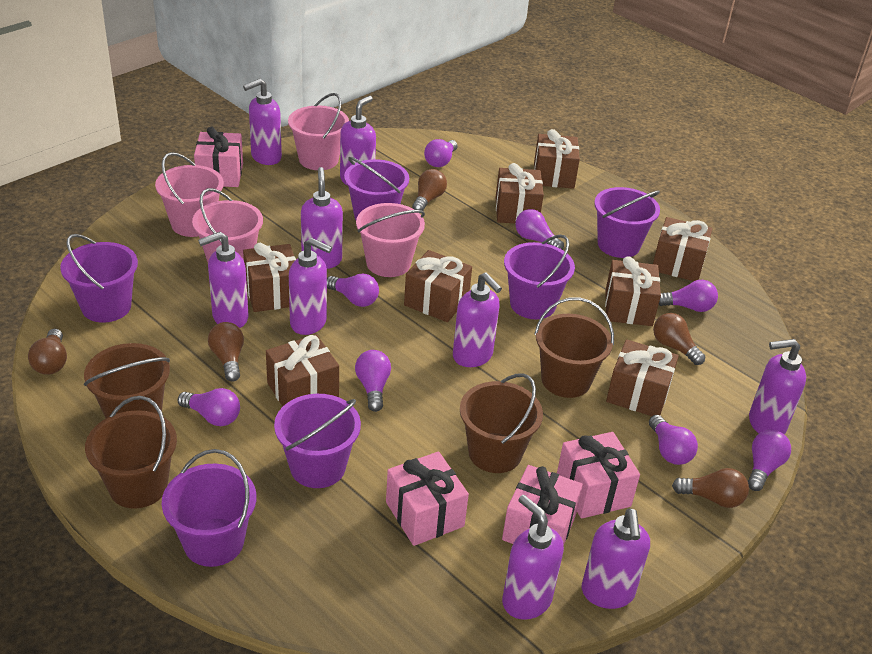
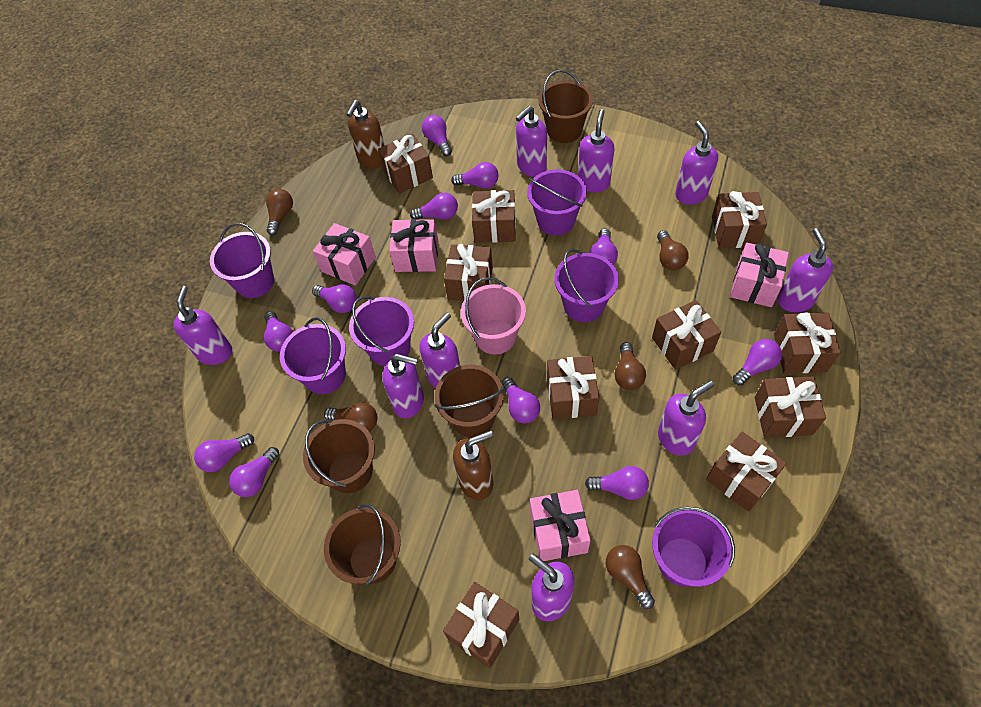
brown gift: 8 -> 10
brown soap dispenser: 0 -> 2
pink bucket: 4 -> 1
purple light bulb: 8 -> 11

